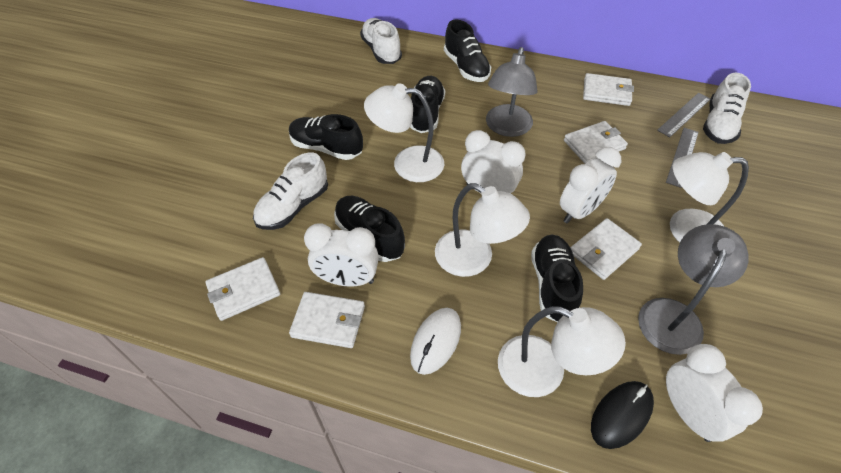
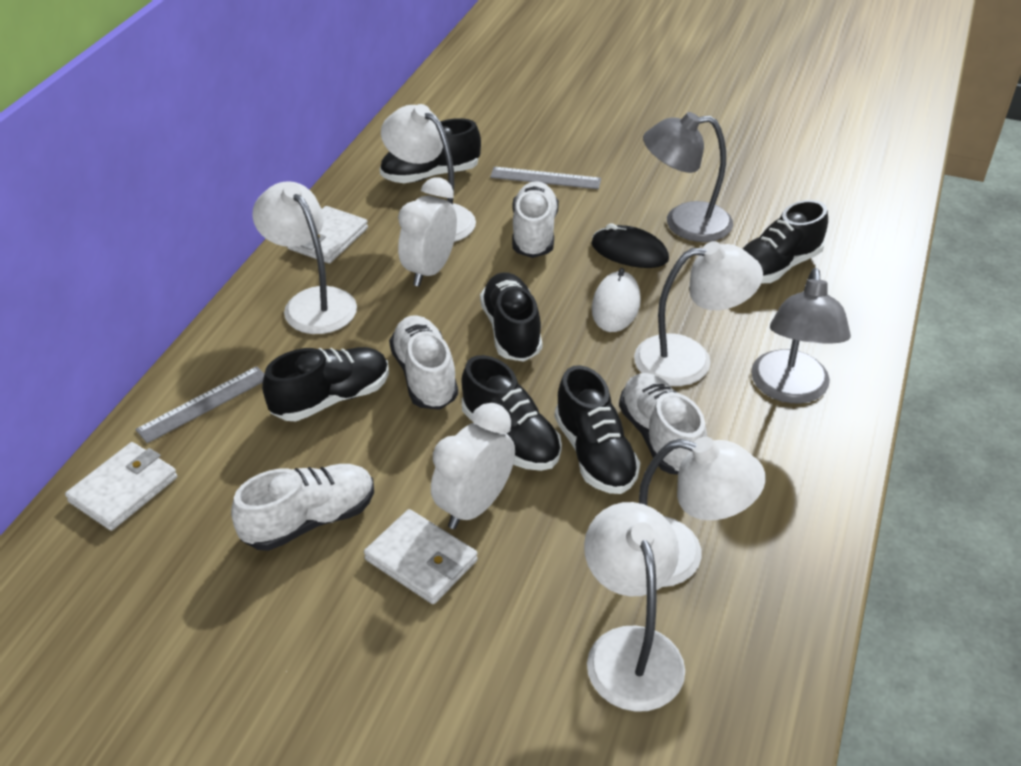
black shoe: 5 -> 6
white clock: 4 -> 2
white lamp: 4 -> 5
white shoe: 3 -> 4
white wallet: 5 -> 3

